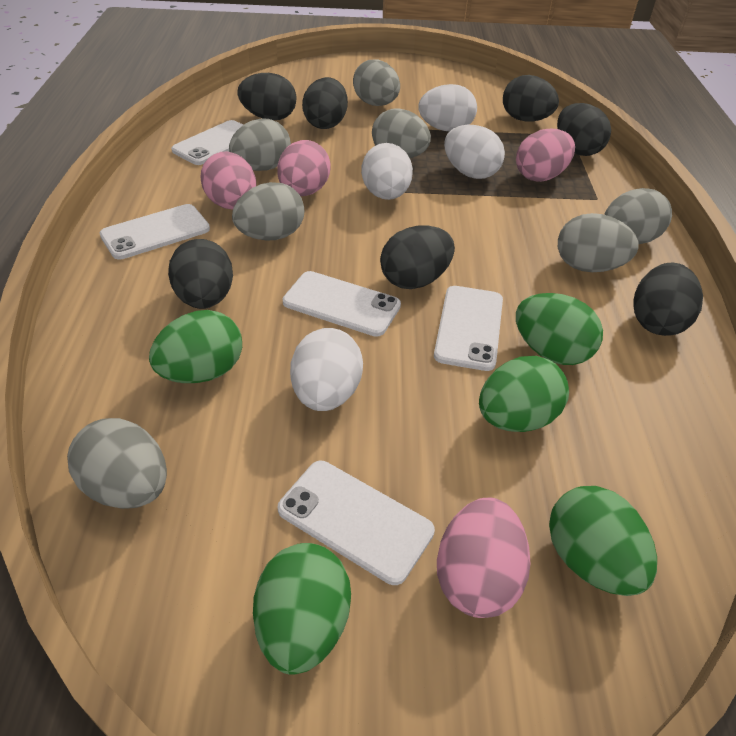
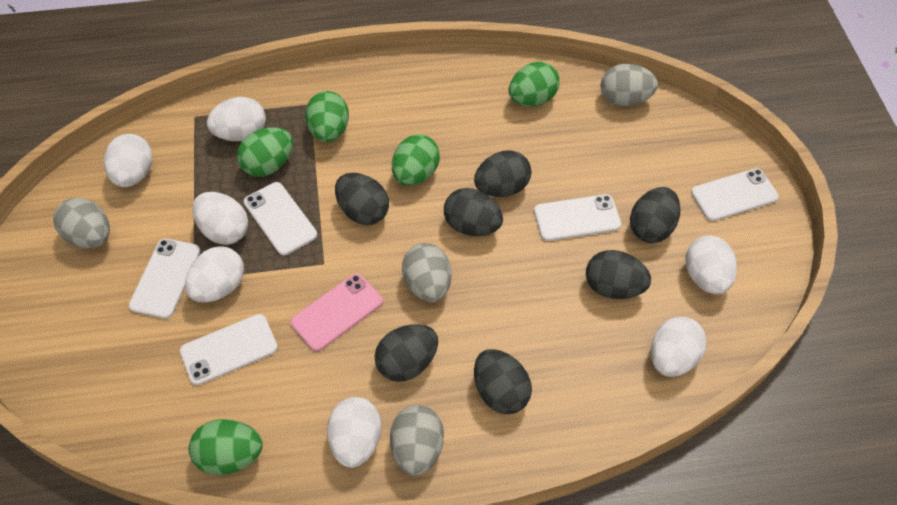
grey egg: 7 -> 4
pink egg: 4 -> 0
pink phone: 0 -> 1
white egg: 4 -> 7

